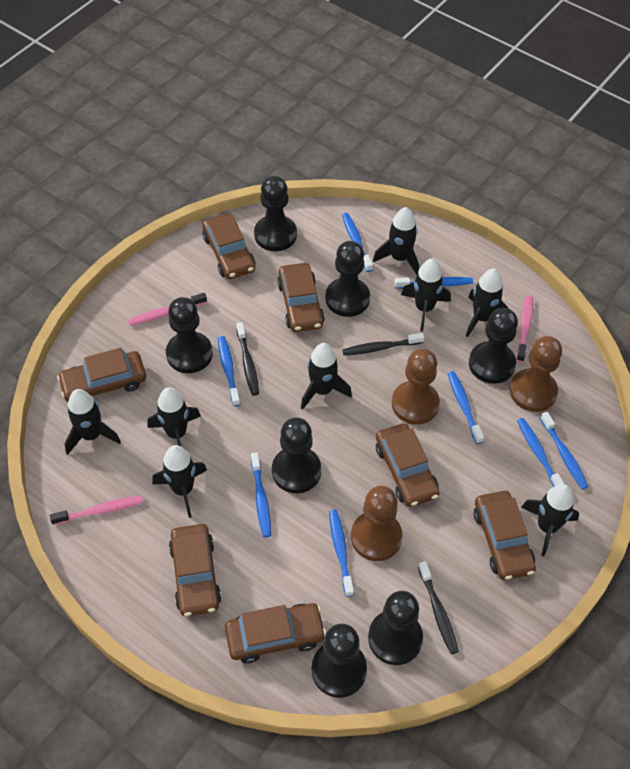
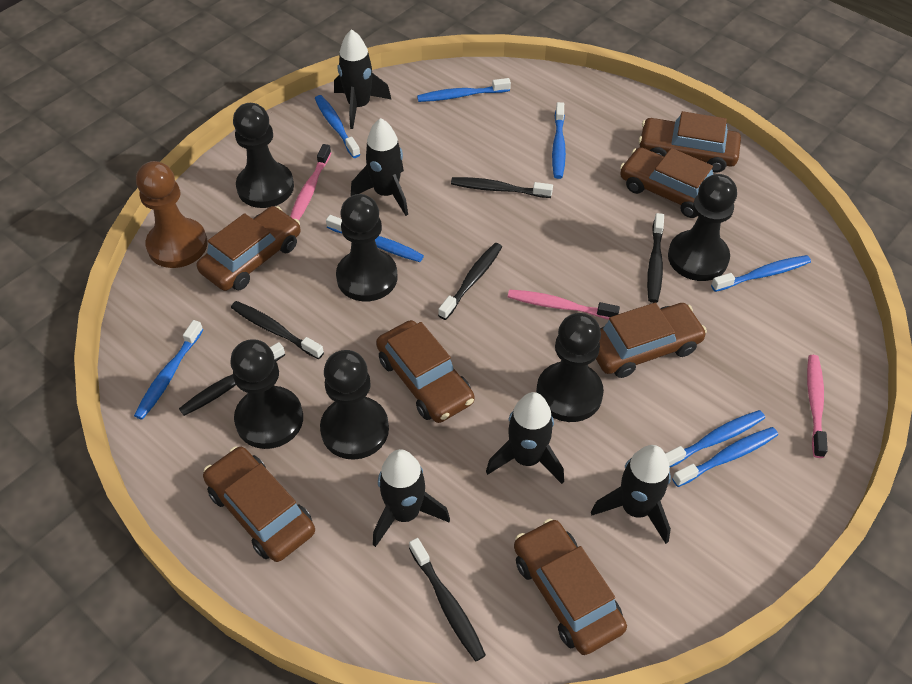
black pawn: 7 -> 6
black rocket: 8 -> 5
black toothbrush: 3 -> 6
brown pawn: 3 -> 1

